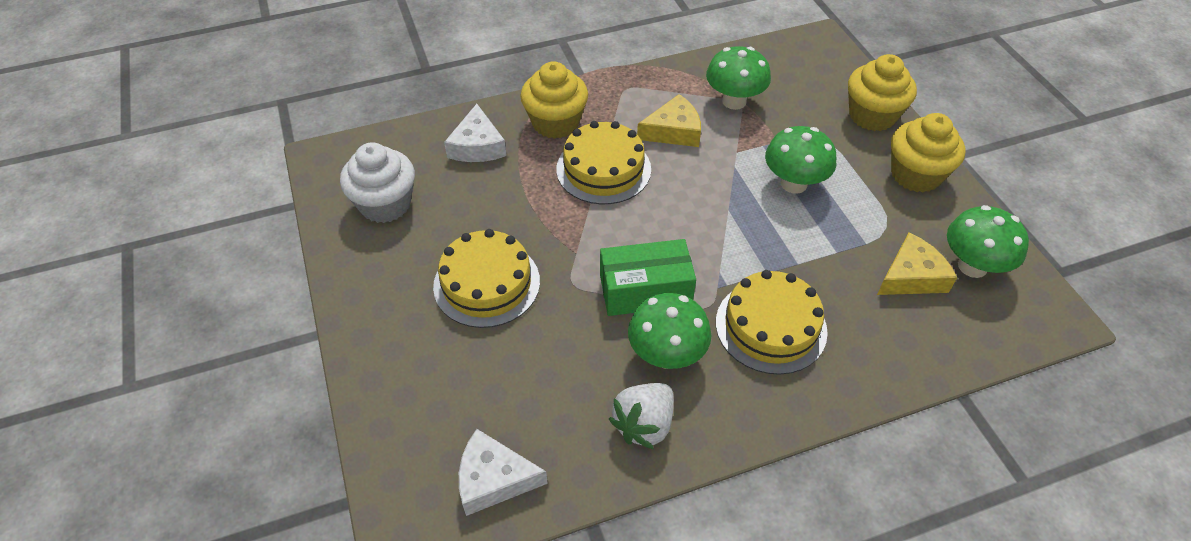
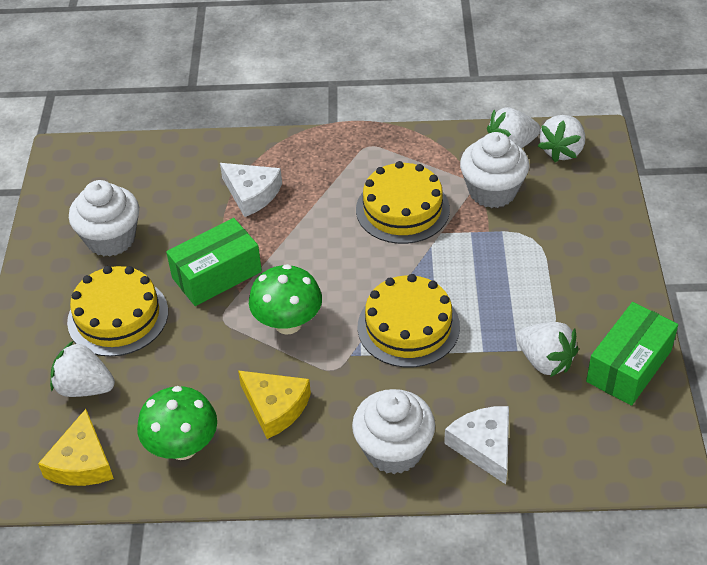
green box: 1 -> 2
green mushroom: 4 -> 2
white cupcake: 1 -> 3
white strawberry: 1 -> 4
yellow cupcake: 3 -> 0

